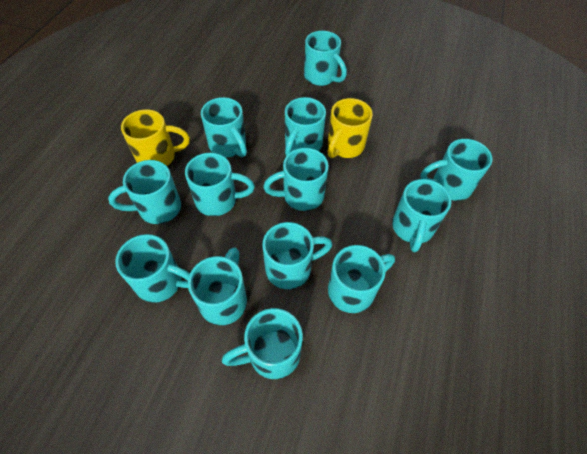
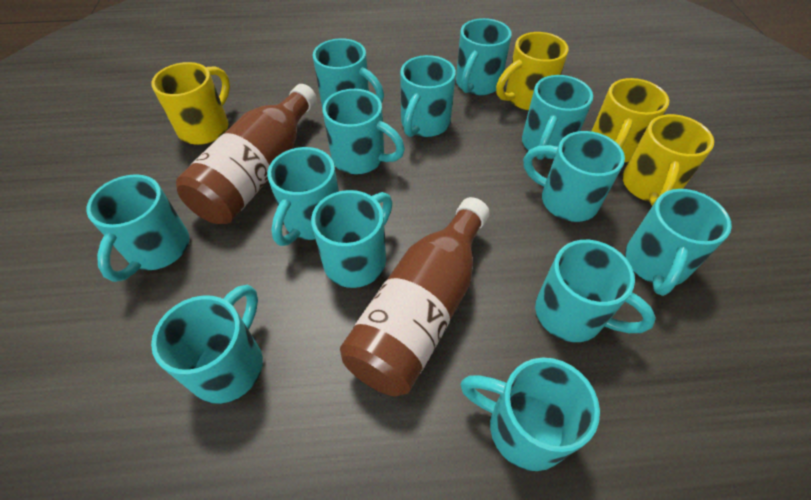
brown bottle: 0 -> 2
yellow mug: 2 -> 4

